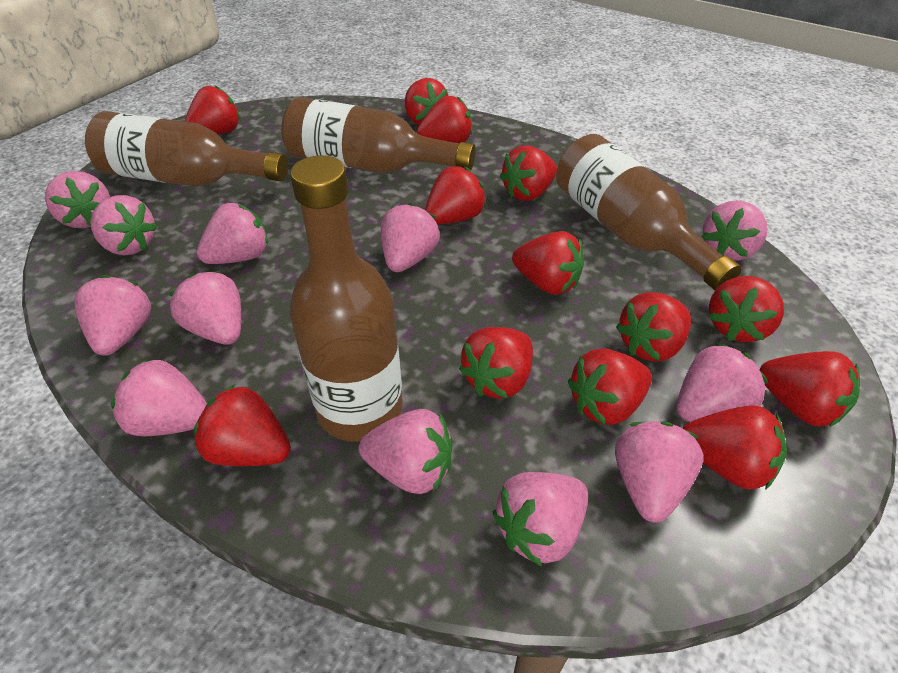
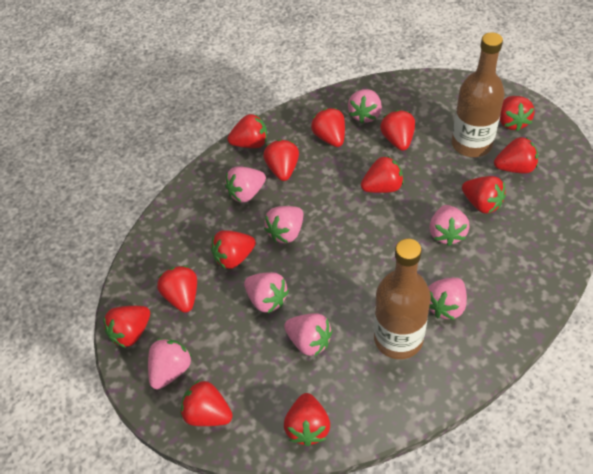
brown bottle: 4 -> 2
pink strawberry: 12 -> 8

